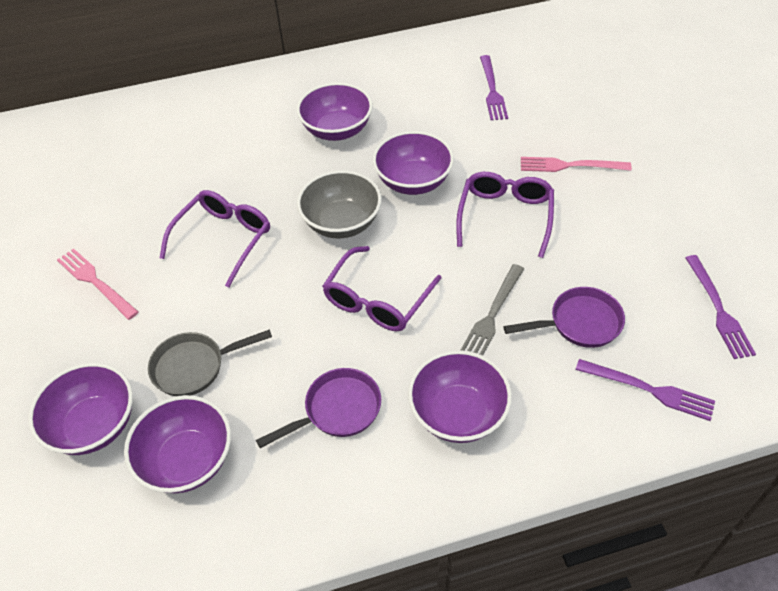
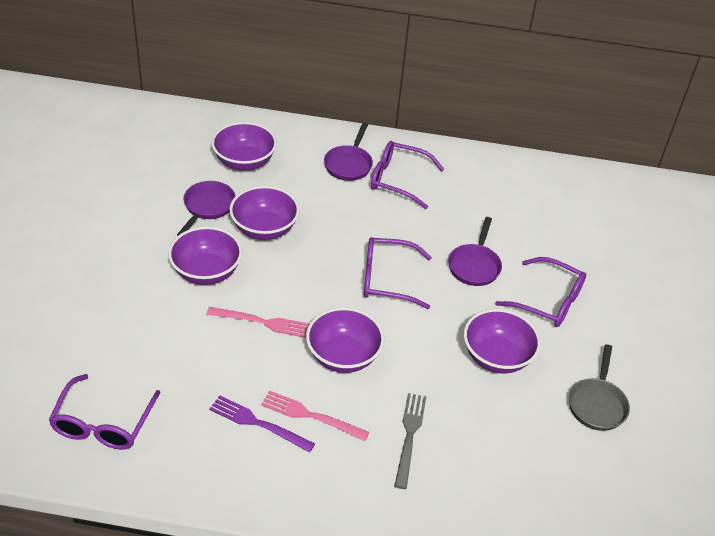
grey bowl: 1 -> 0
purple fork: 3 -> 1
purple glasses: 3 -> 4
purple pan: 2 -> 3

